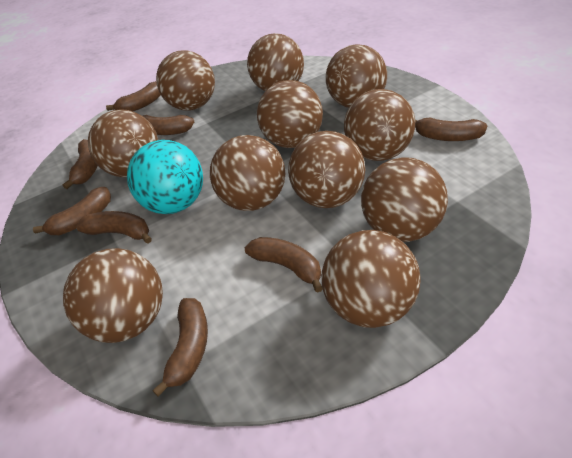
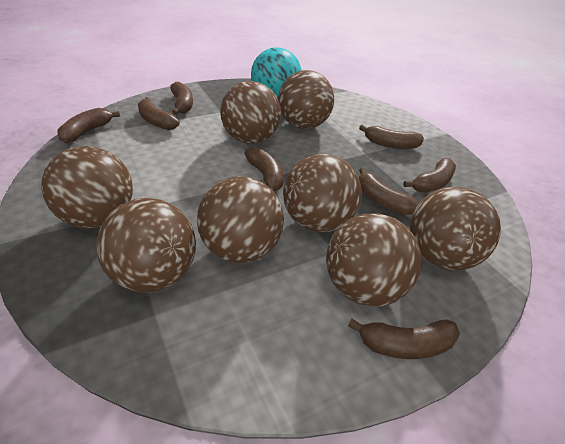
brown ball: 11 -> 8

